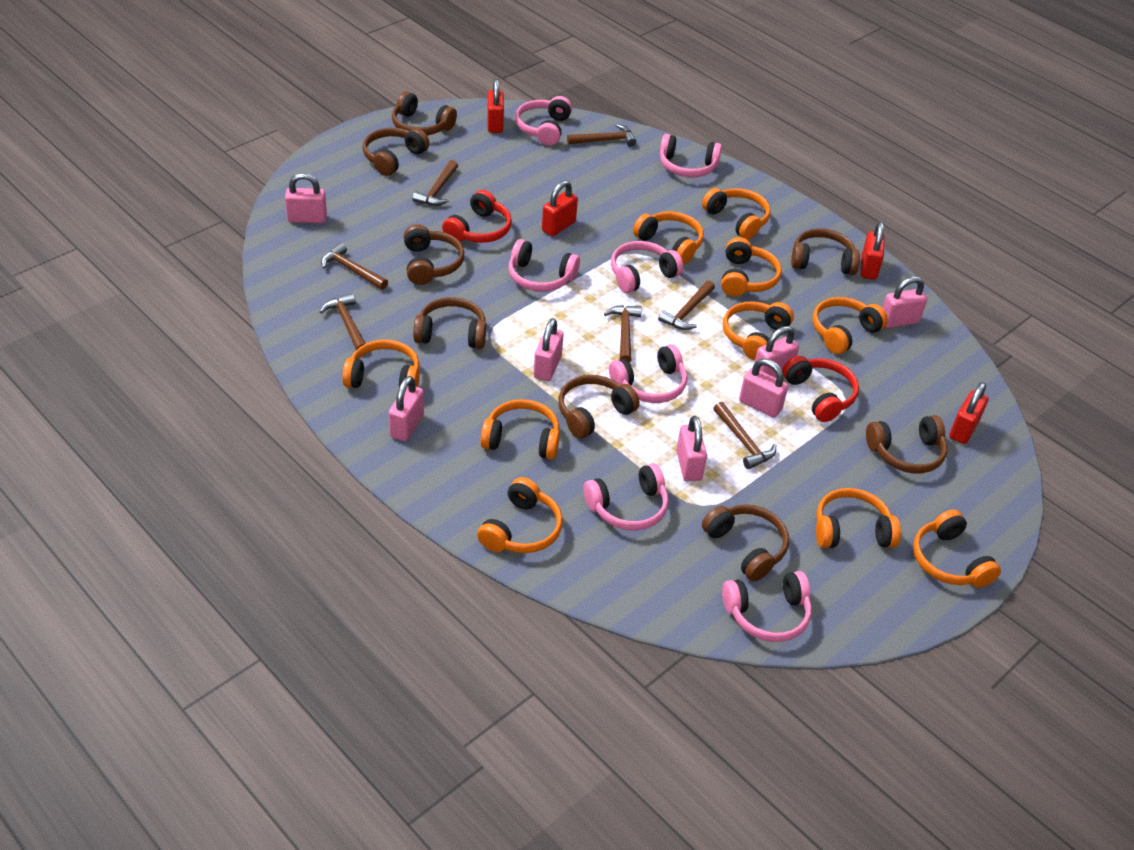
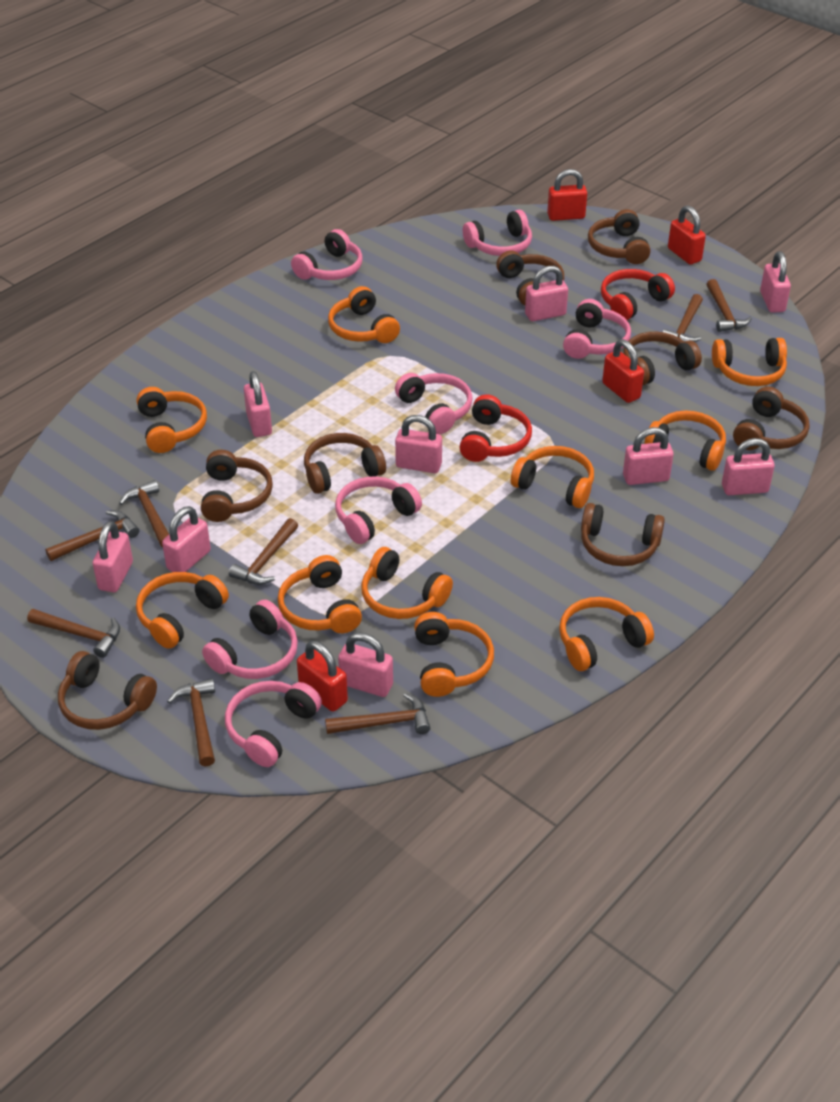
brown hammer: 7 -> 8
pink padlock: 7 -> 9

